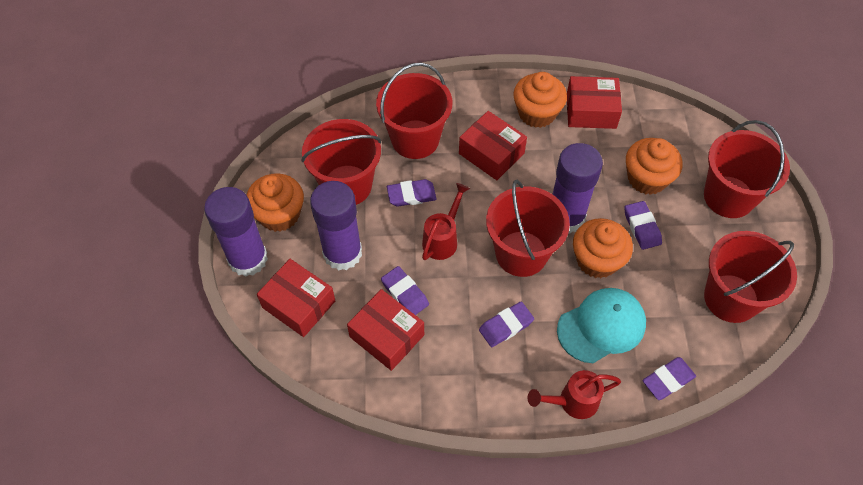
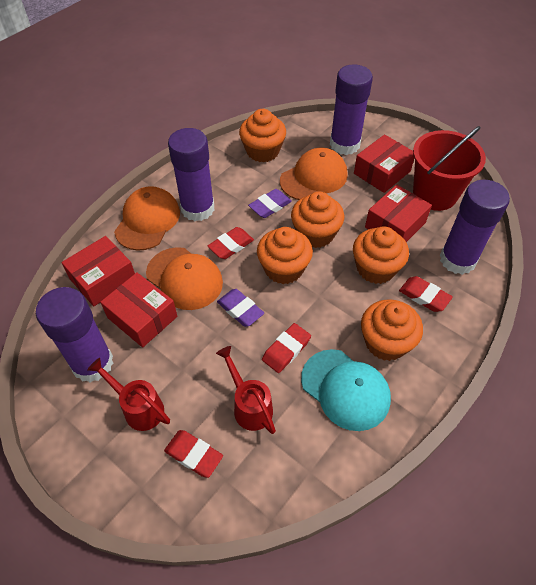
orange cap: 0 -> 3
orange cupcake: 4 -> 5
purple eraser: 5 -> 2
purple glue stick: 3 -> 4
red bucket: 5 -> 1
red eraser: 0 -> 4

